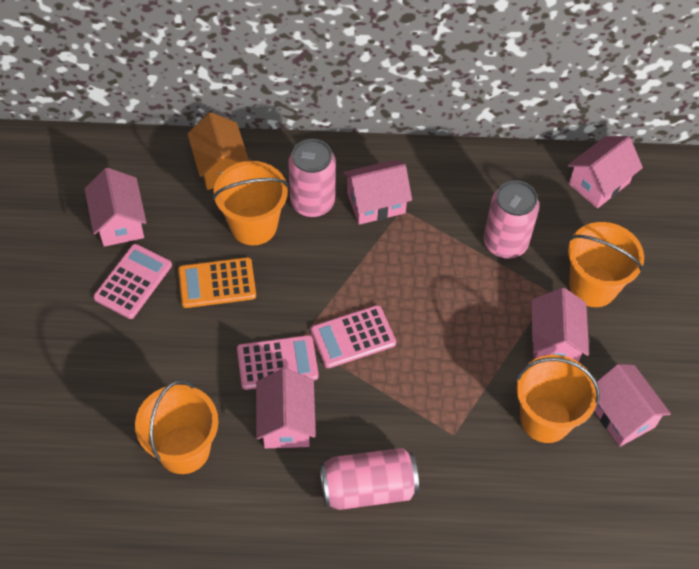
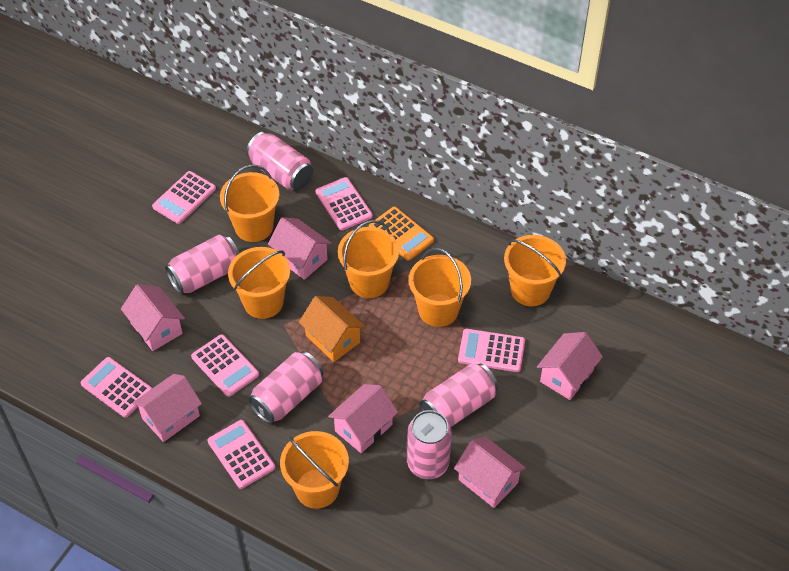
orange bucket: 4 -> 6
pink calculator: 3 -> 6
pink can: 3 -> 5

